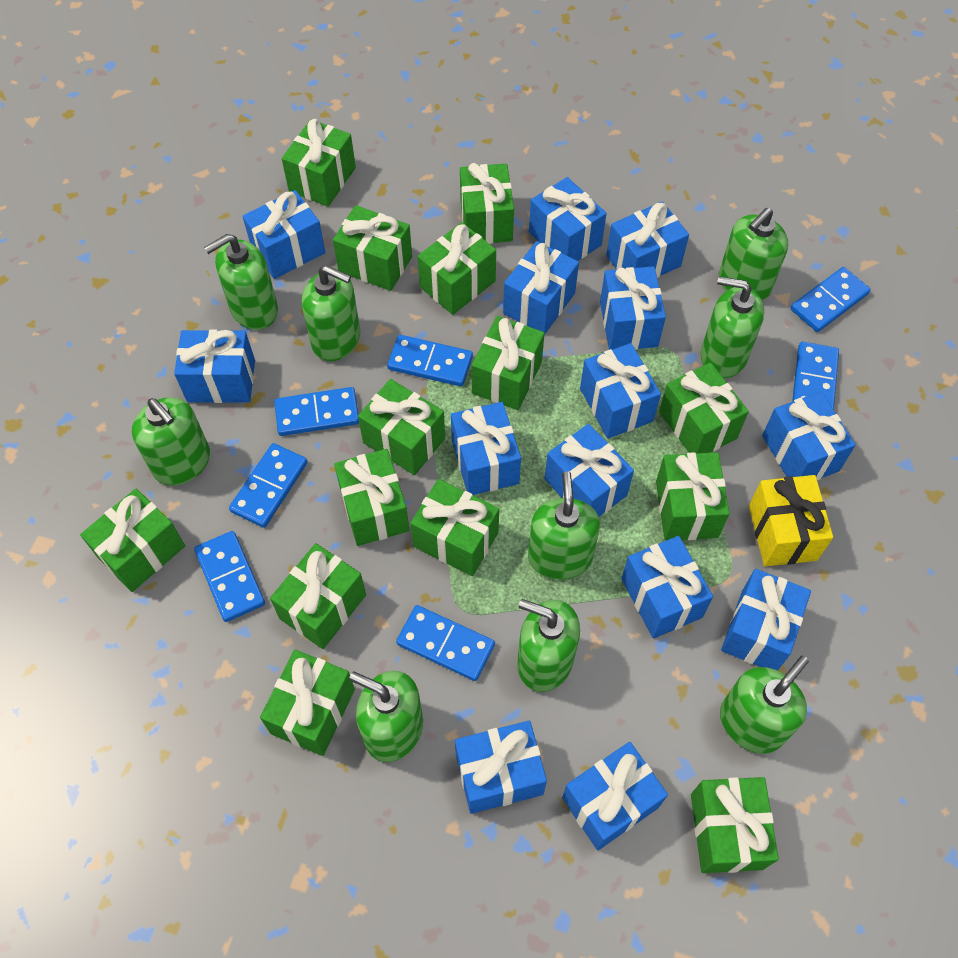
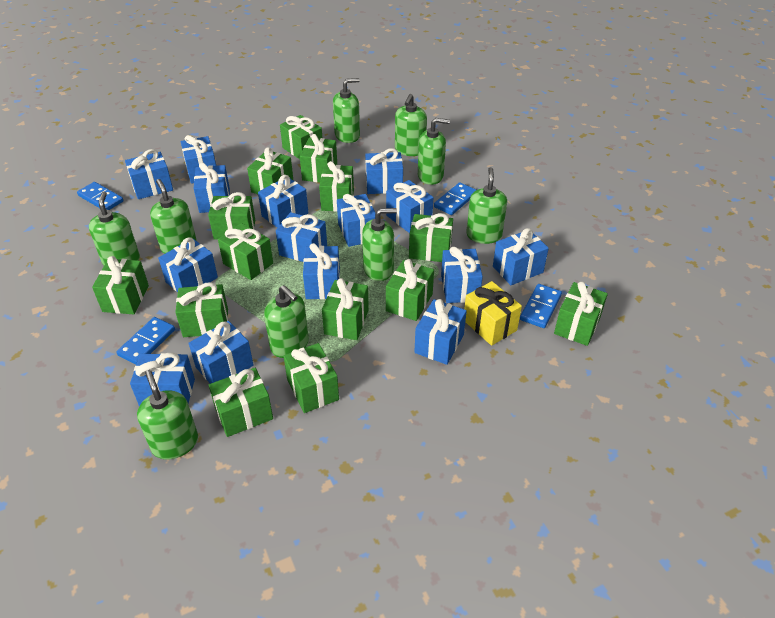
blue domino: 7 -> 4
blue gift: 14 -> 15

